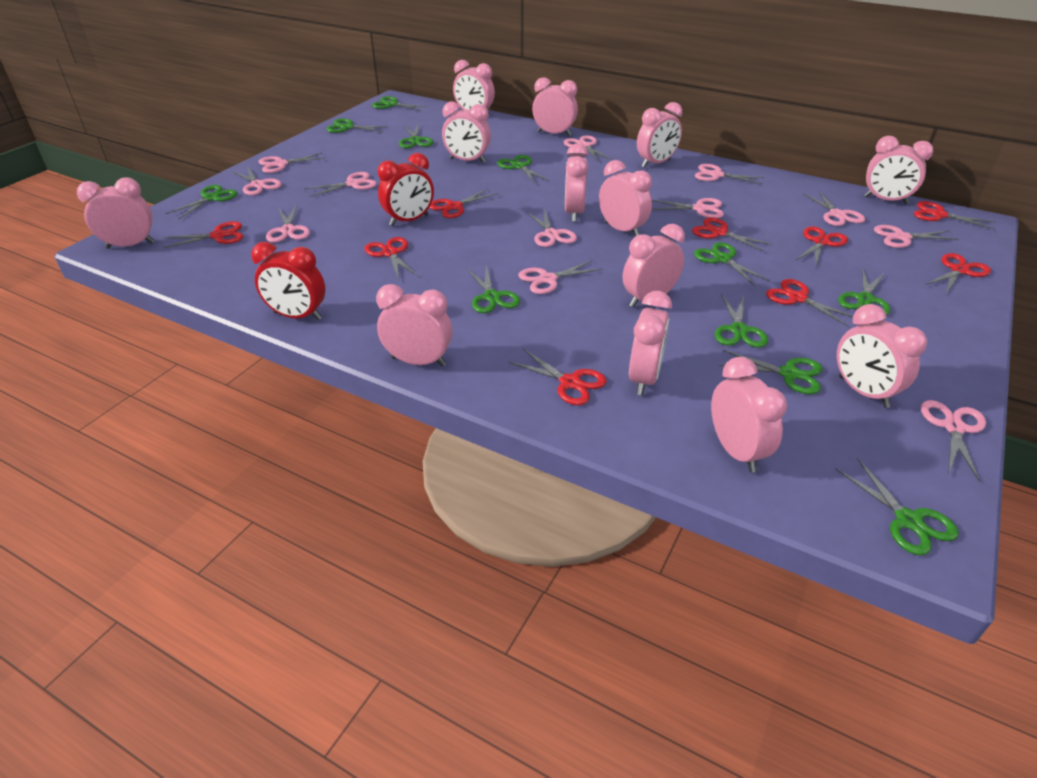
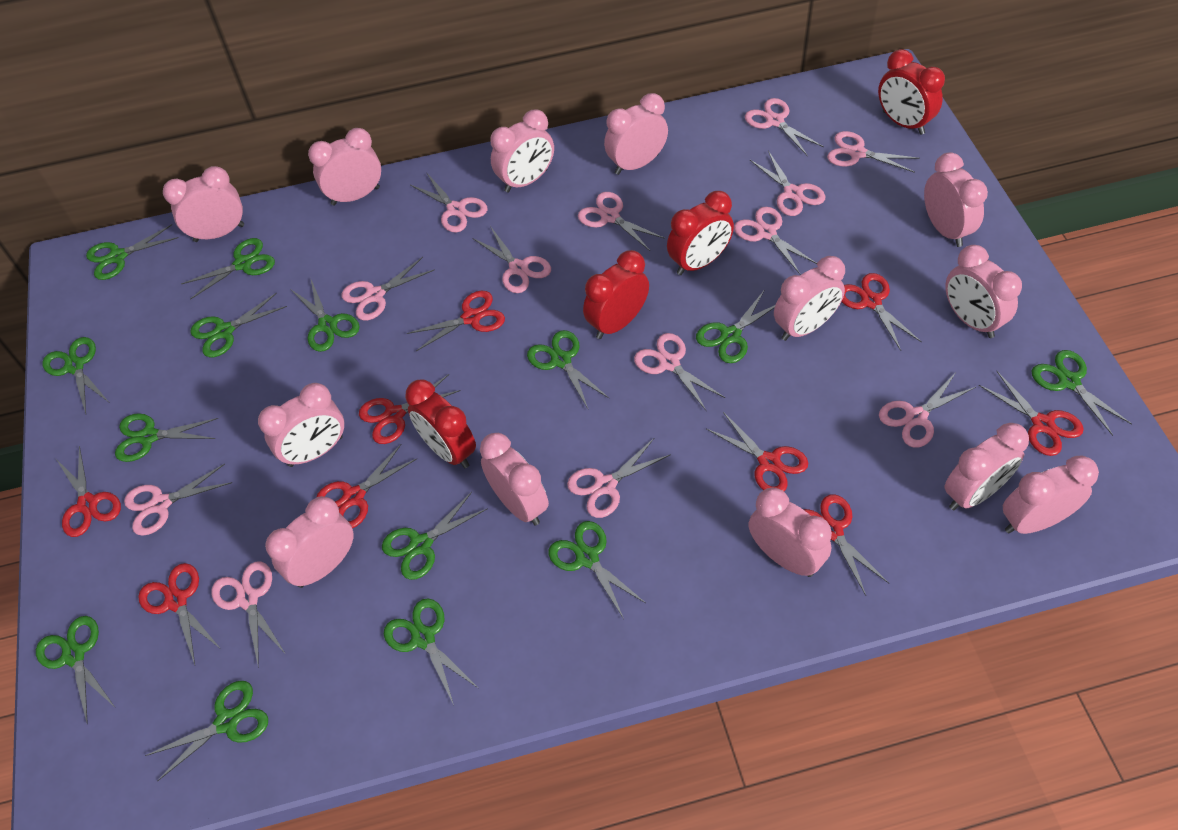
green scissors: 11 -> 14
pink scissors: 12 -> 13
red clock: 2 -> 4

